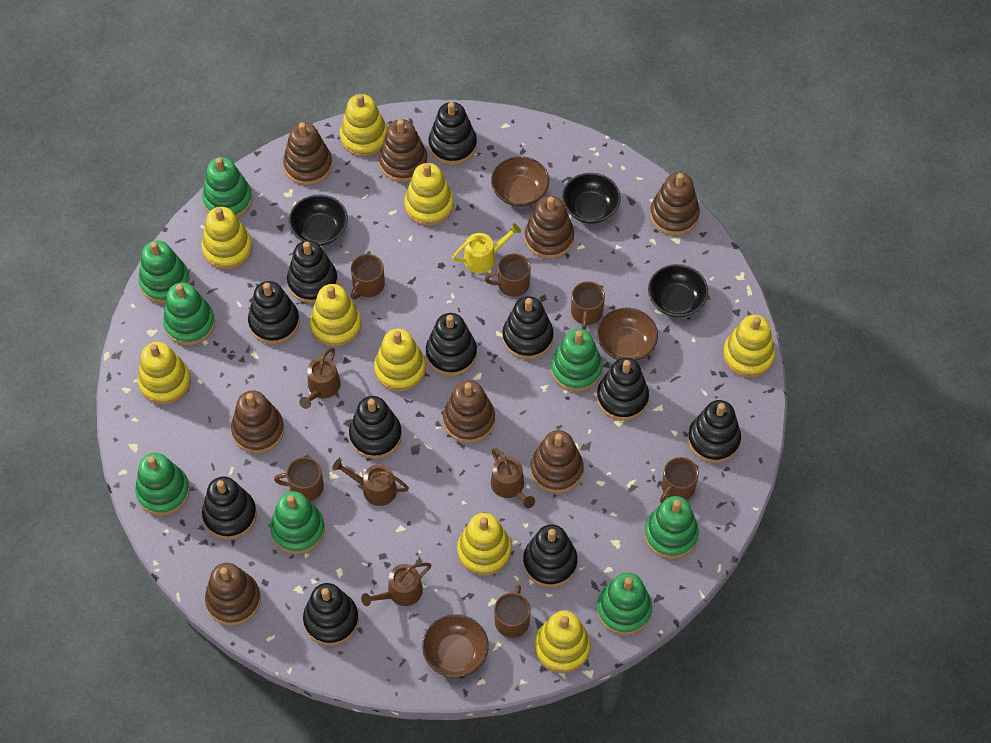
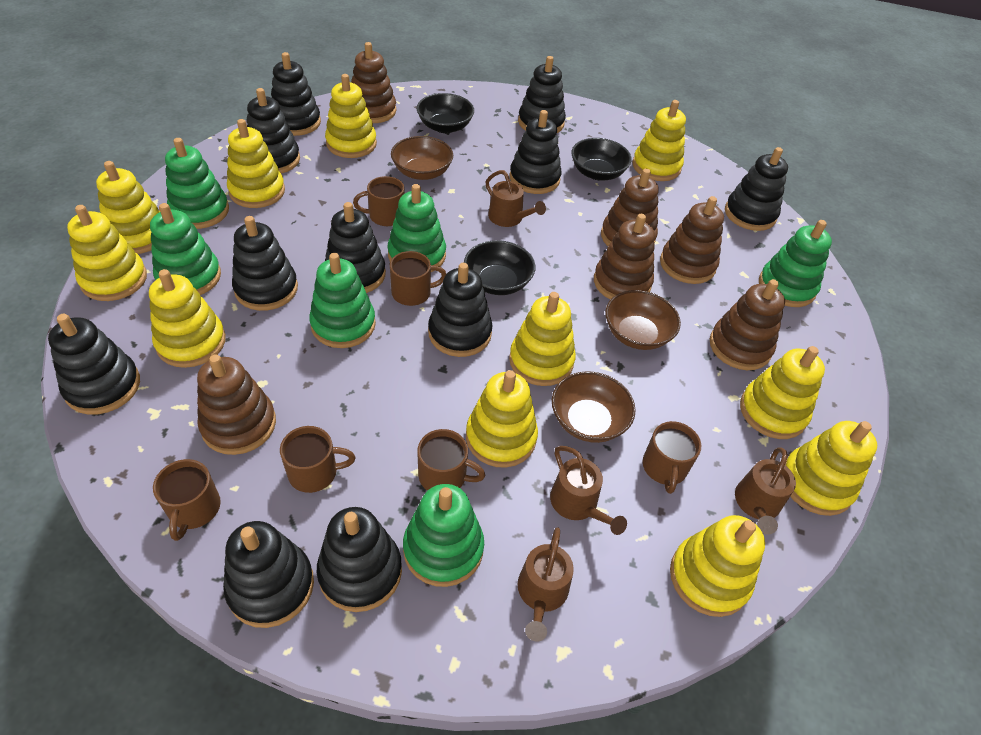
brown stacking toy: 8 -> 6
green stacking toy: 8 -> 6
yellow stacking toy: 9 -> 11
yellow watering can: 1 -> 0

